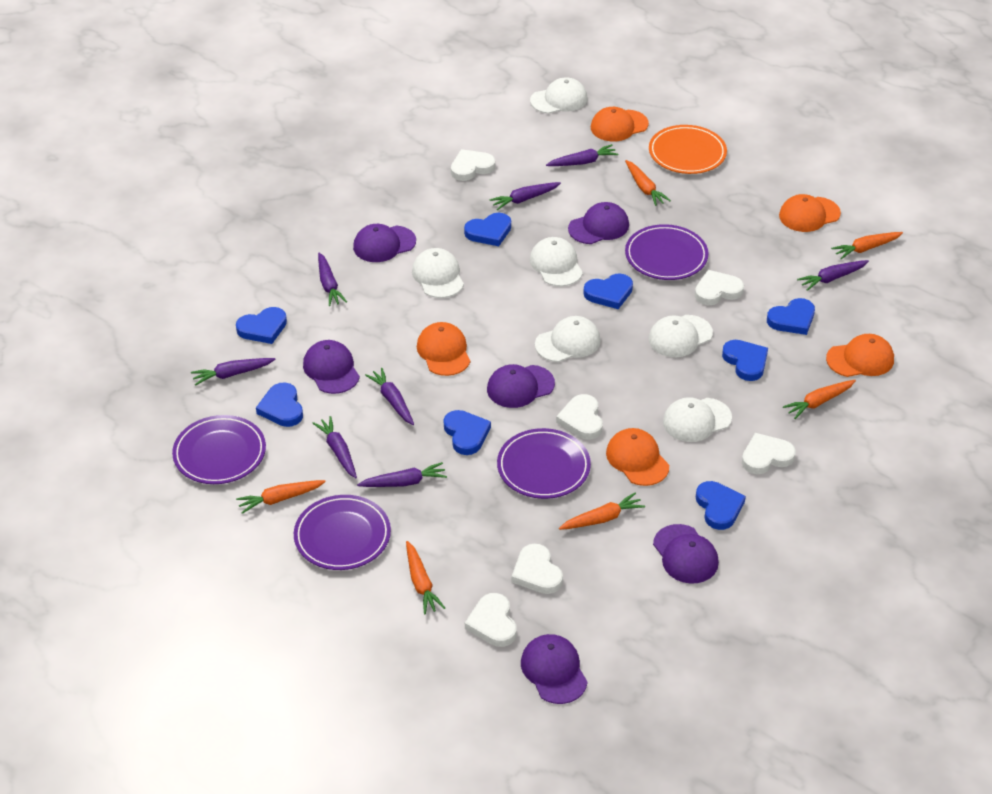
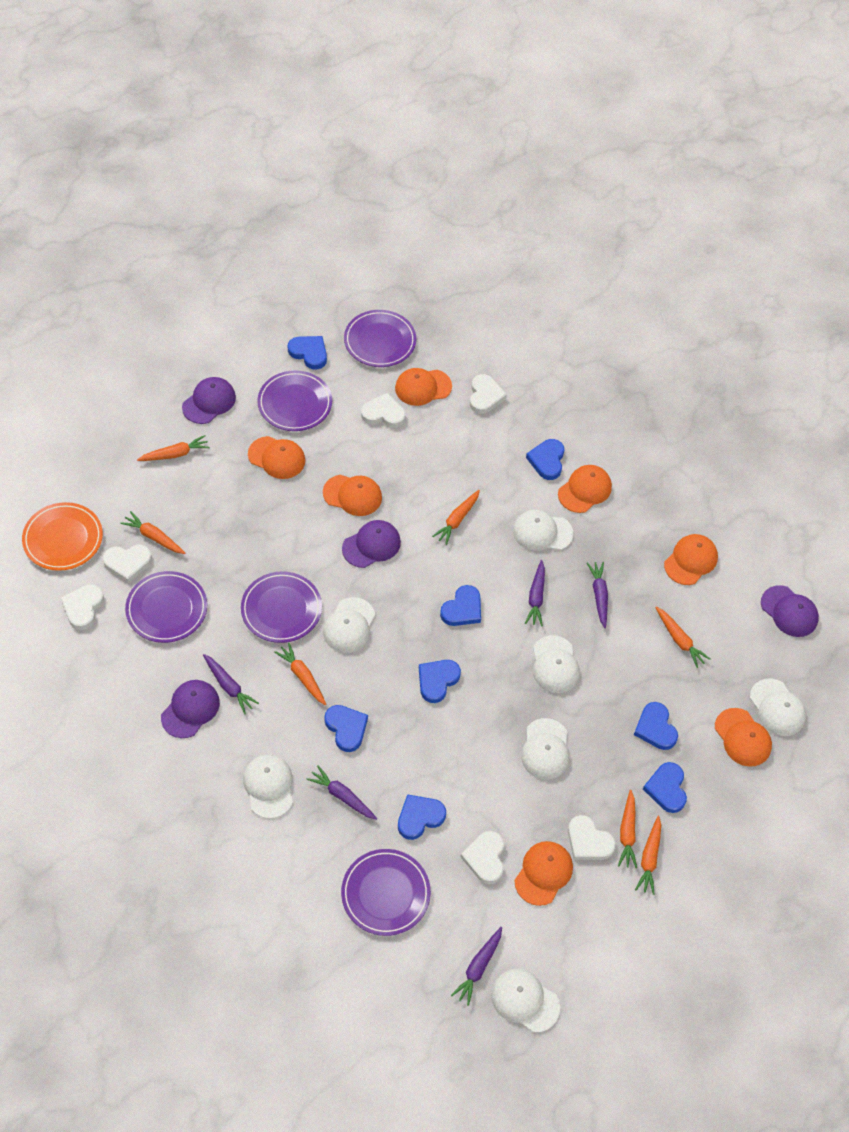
orange cap: 5 -> 7
orange carrot: 6 -> 7
purple cap: 6 -> 4
purple carrot: 8 -> 5
purple plate: 4 -> 5
white cap: 6 -> 7

